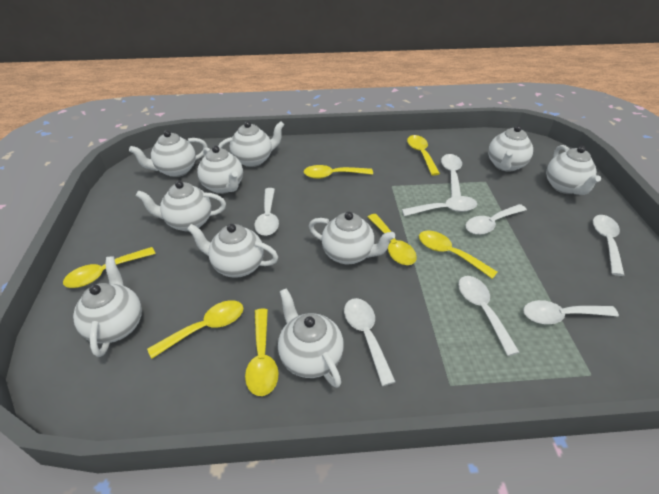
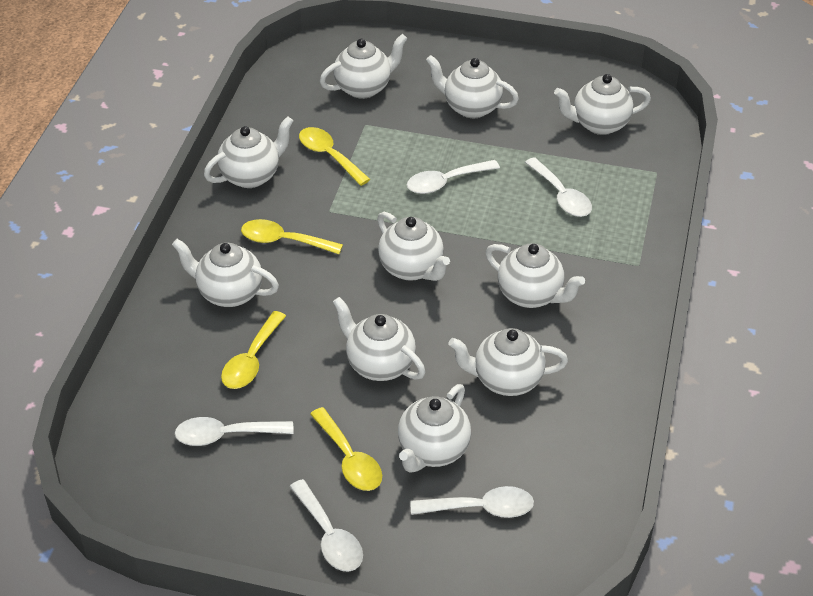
white spoon: 8 -> 5
yellow spoon: 7 -> 4

